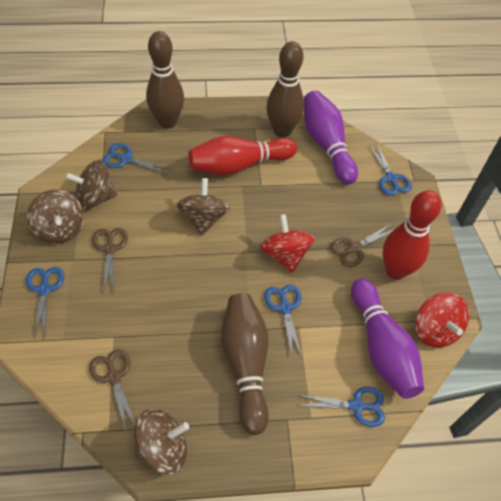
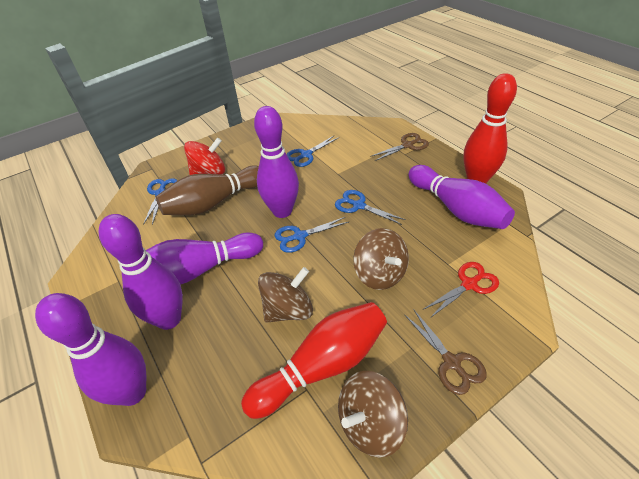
blue scissors: 5 -> 4
brown bowling pin: 3 -> 1
brown scissors: 3 -> 2
brown spinning top: 4 -> 3
purple bowling pin: 2 -> 5
red scissors: 0 -> 1
red spinning top: 2 -> 1

